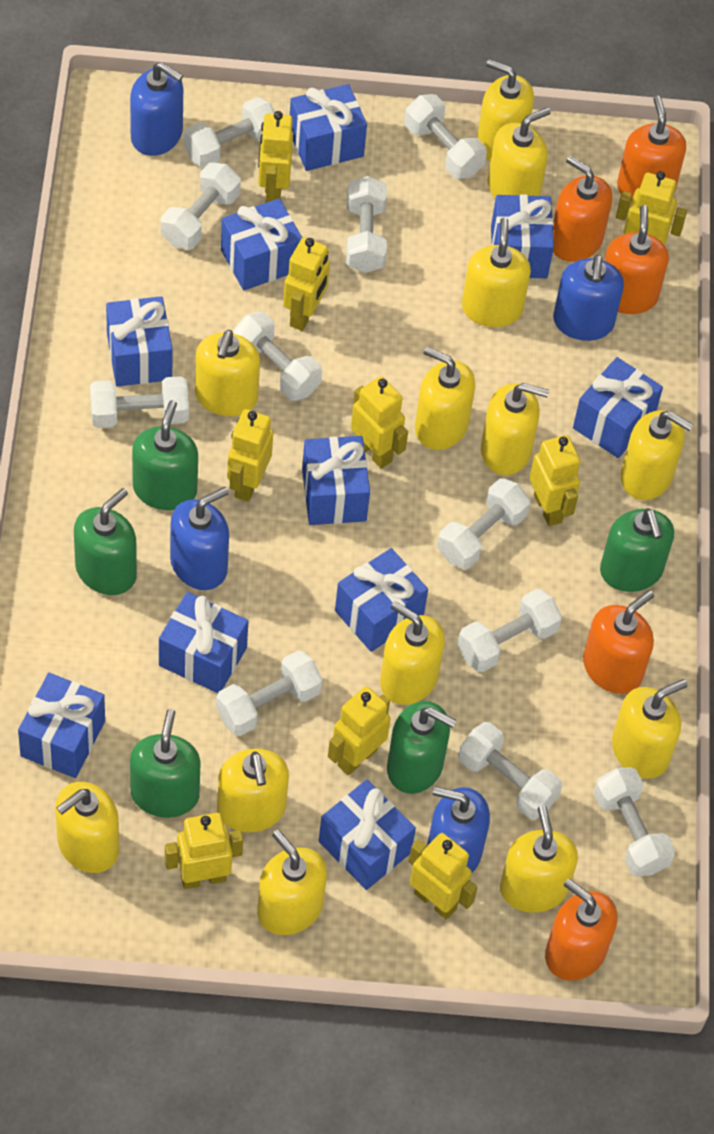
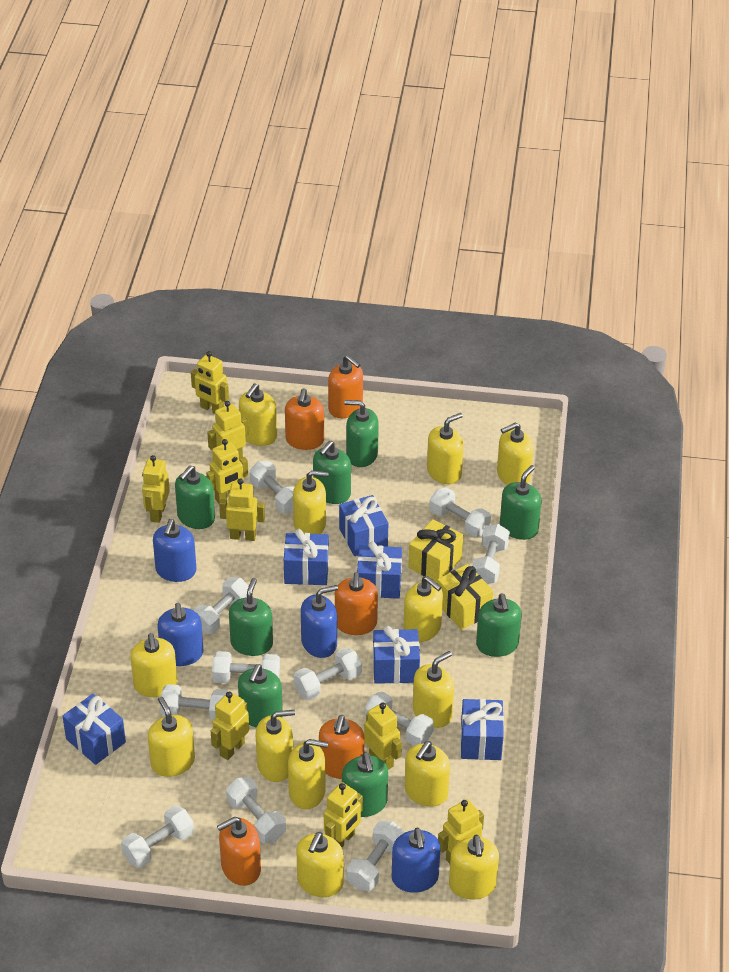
blue gift: 10 -> 6
green soap dispenser: 5 -> 8
yellow gift: 0 -> 2

